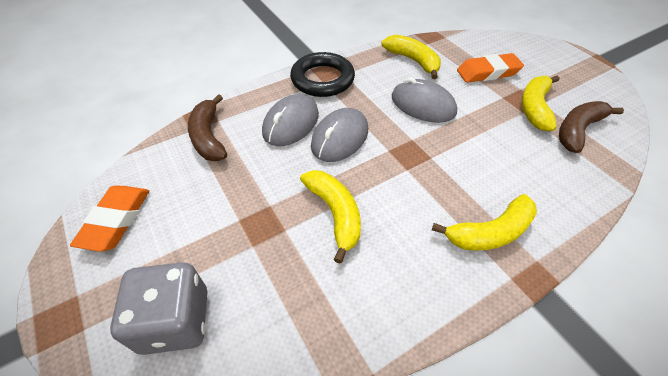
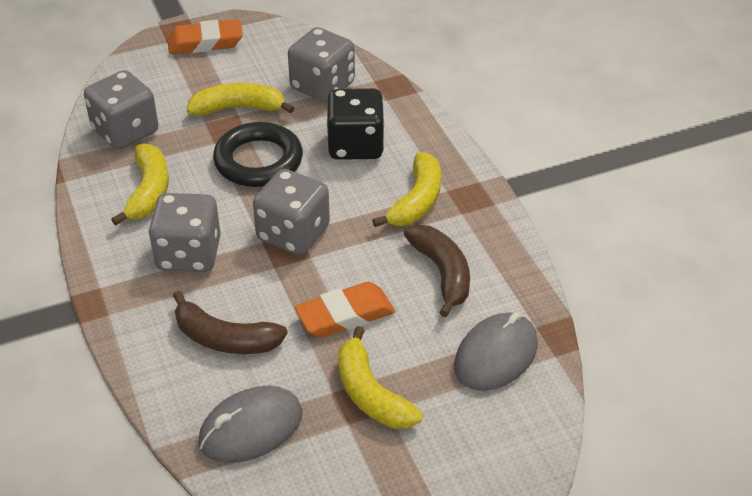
black dice: 0 -> 1
grey dice: 1 -> 4
grey mouse: 3 -> 2

